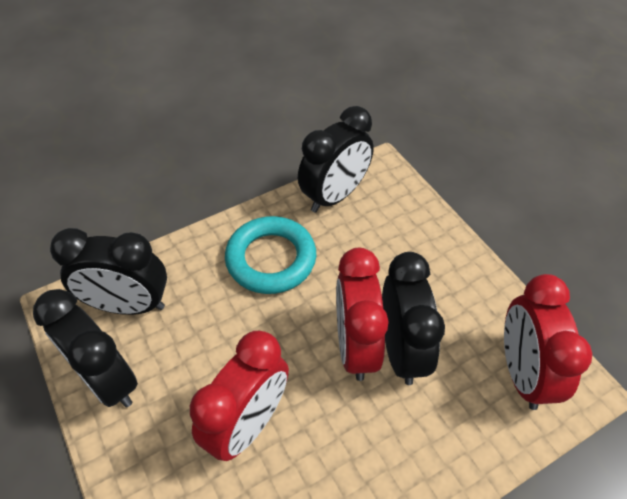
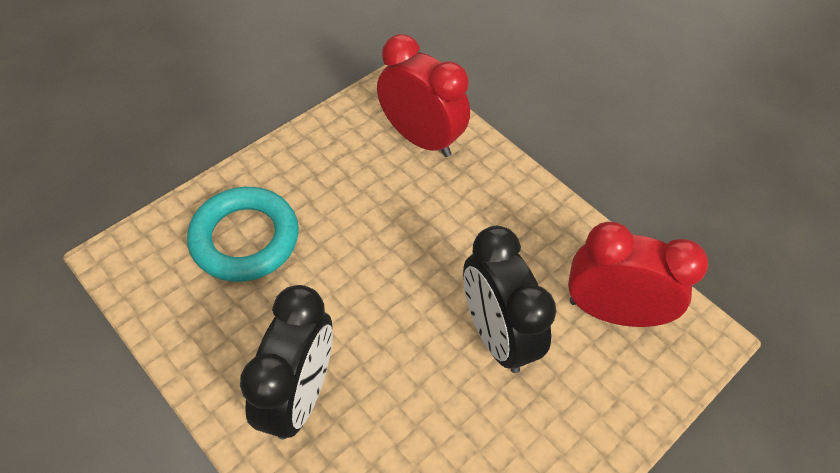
black clock: 4 -> 2
red clock: 3 -> 2

